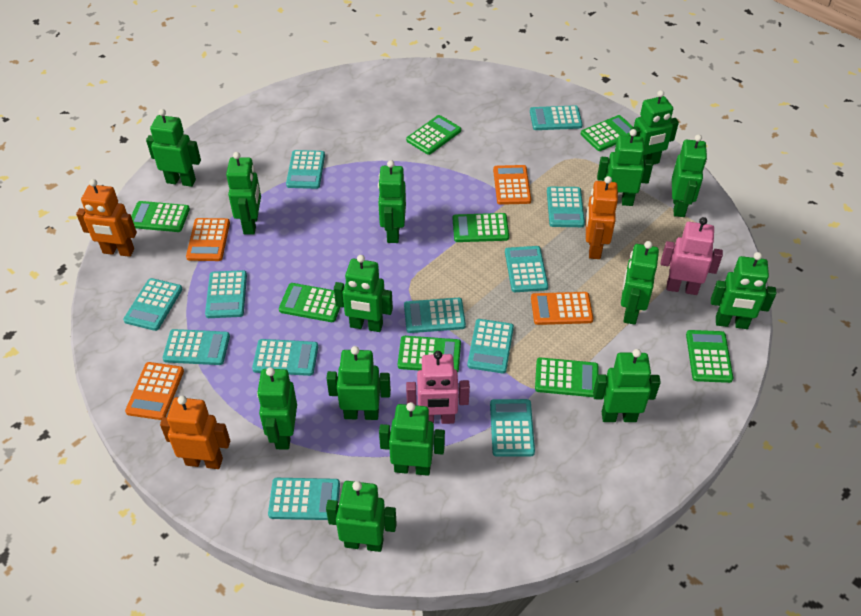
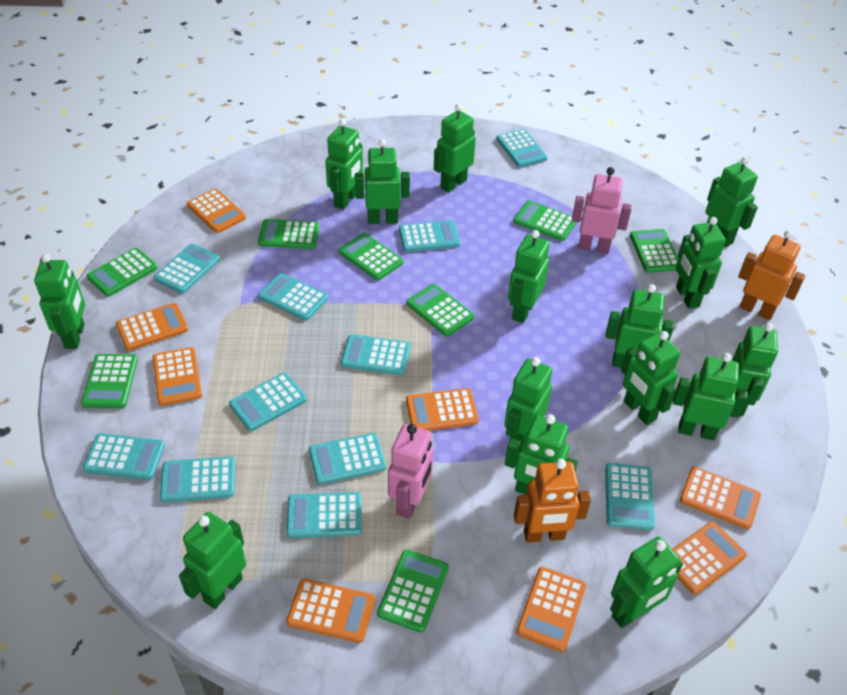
green robot: 14 -> 15
orange calculator: 4 -> 8
orange robot: 3 -> 2
turquoise calculator: 12 -> 11

